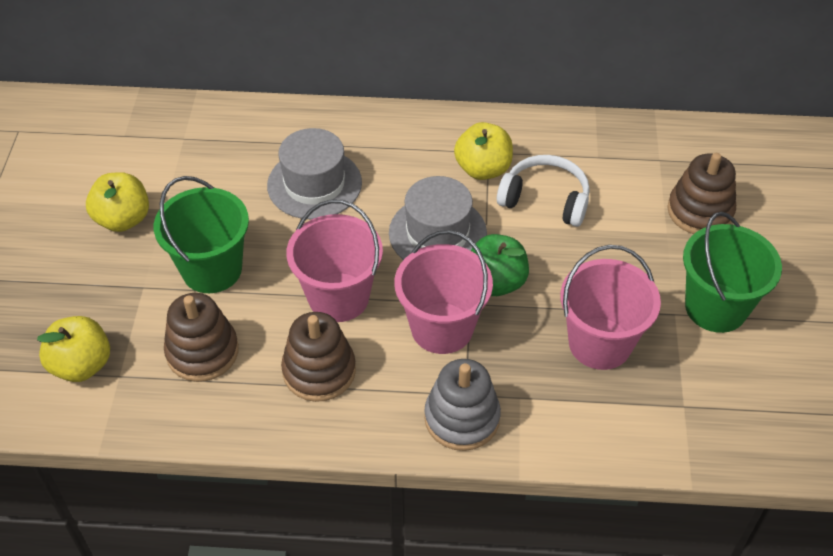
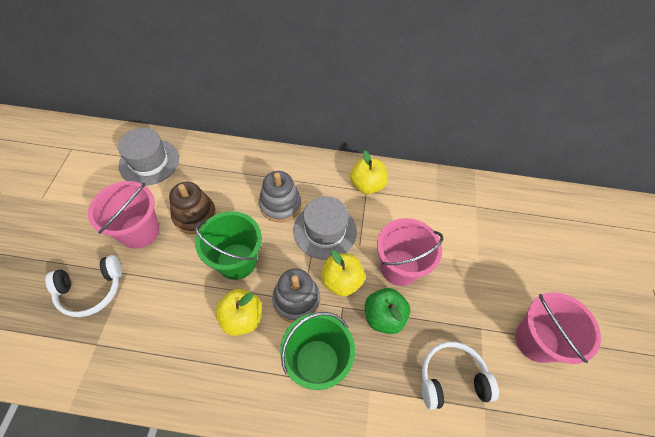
brown stacking toy: 3 -> 1
grey stacking toy: 1 -> 2
white headphones: 1 -> 2

